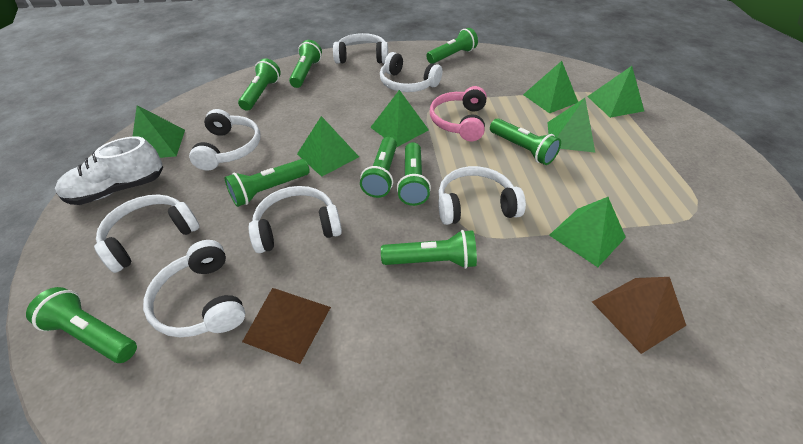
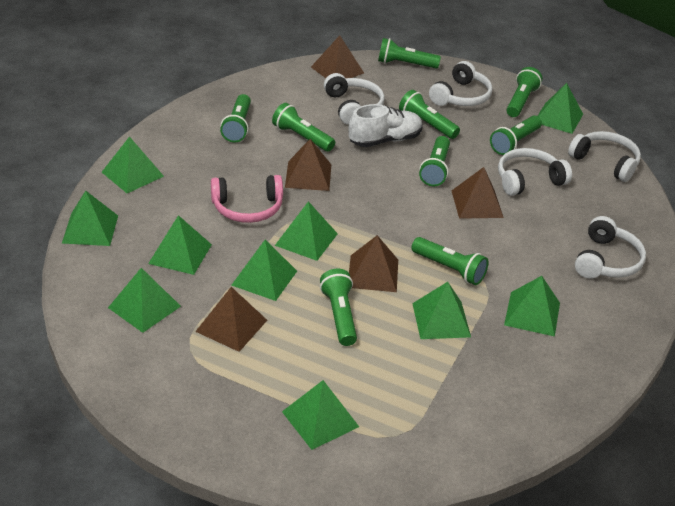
brown pyramid: 2 -> 5
green pyramid: 7 -> 10
white headphones: 7 -> 5

